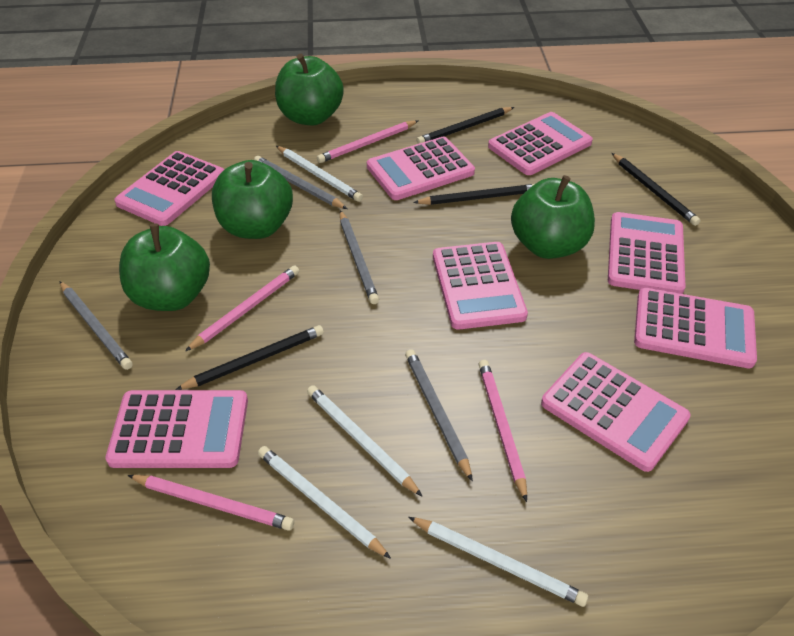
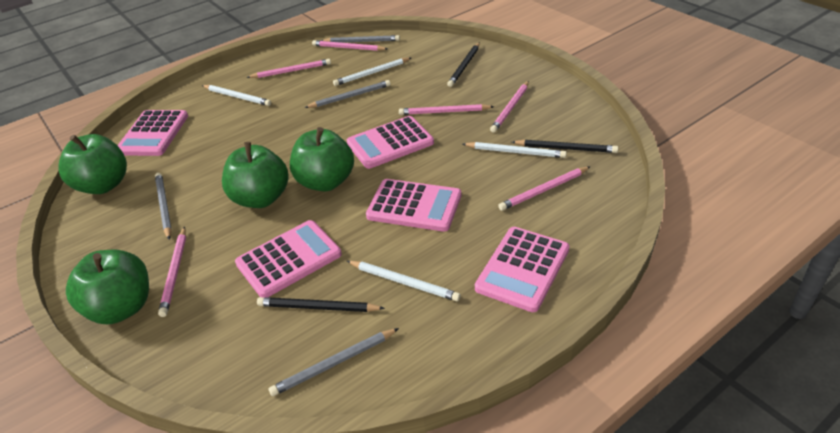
black pencil: 4 -> 3
pink calculator: 8 -> 5
pink pencil: 4 -> 6

